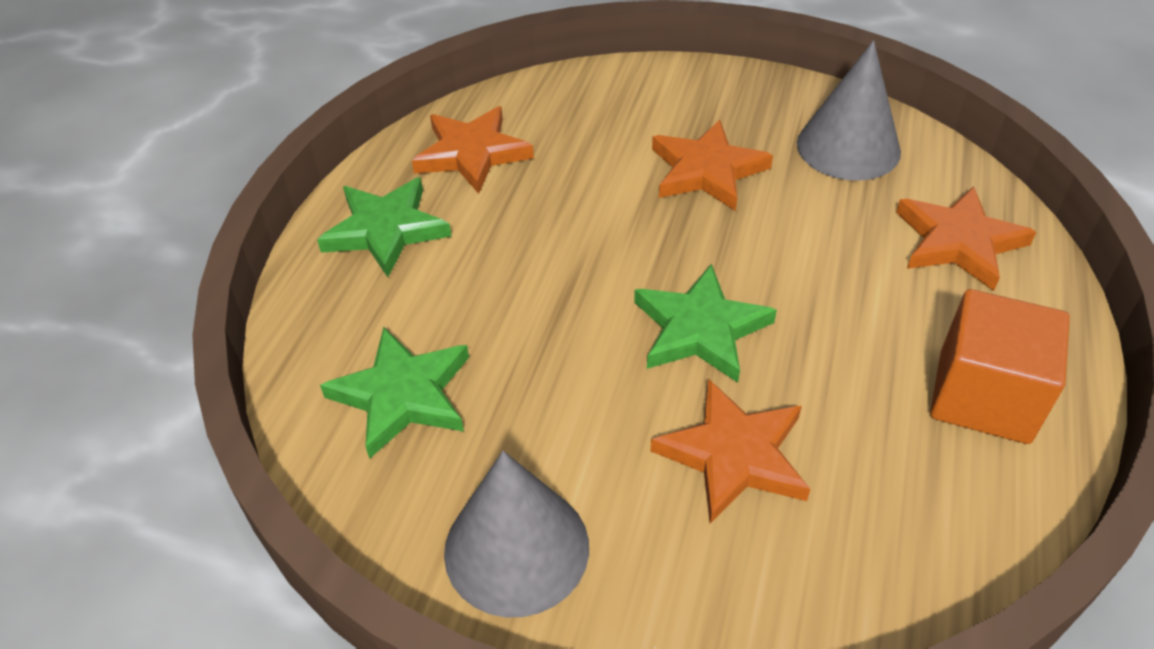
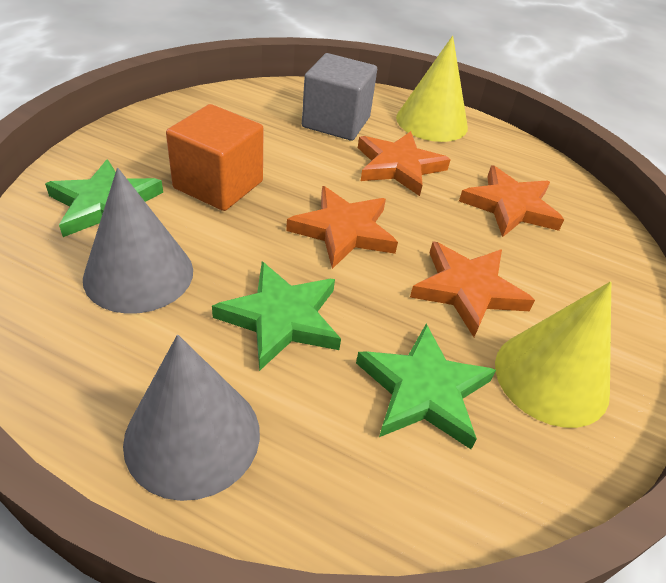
grey cube: 0 -> 1
yellow cone: 0 -> 2

